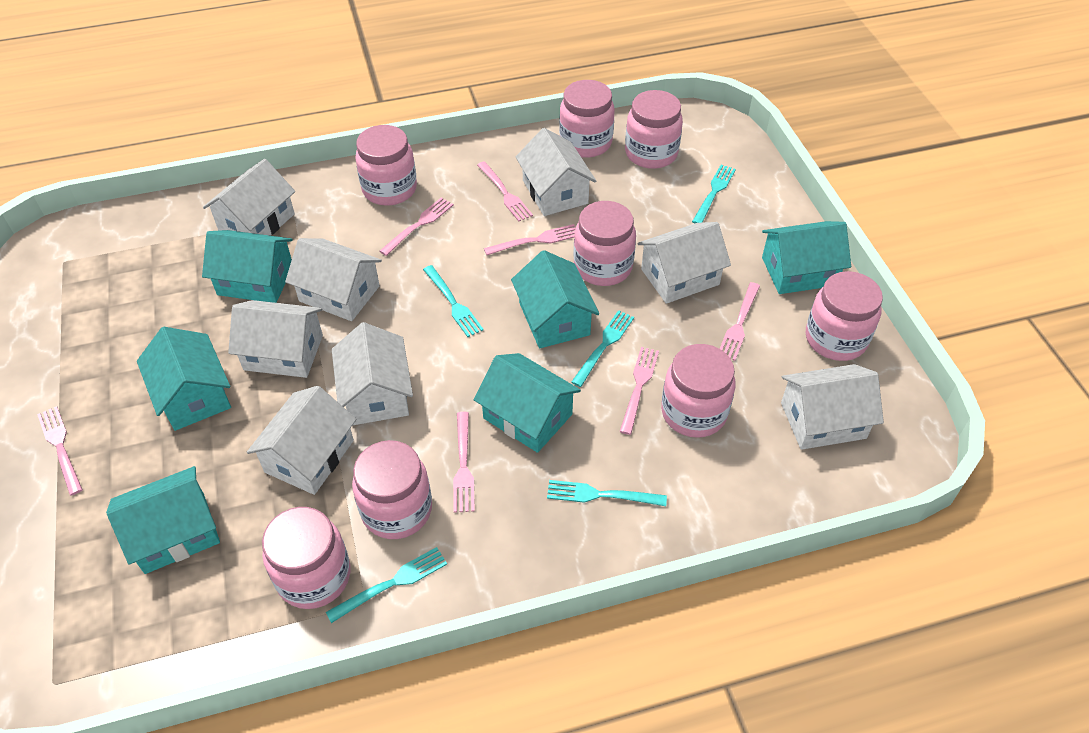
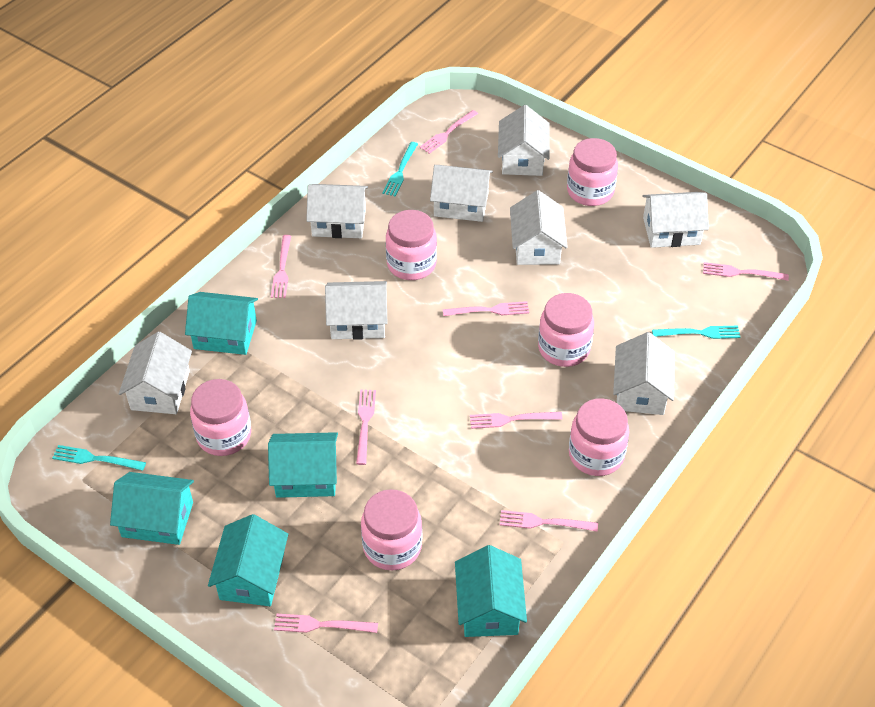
pink fork: 7 -> 8
pink jar: 8 -> 6
turquoise fork: 5 -> 3
turquoise house: 6 -> 5

